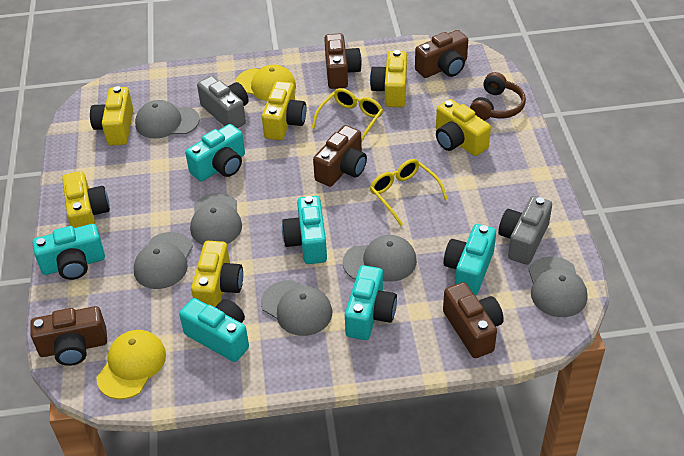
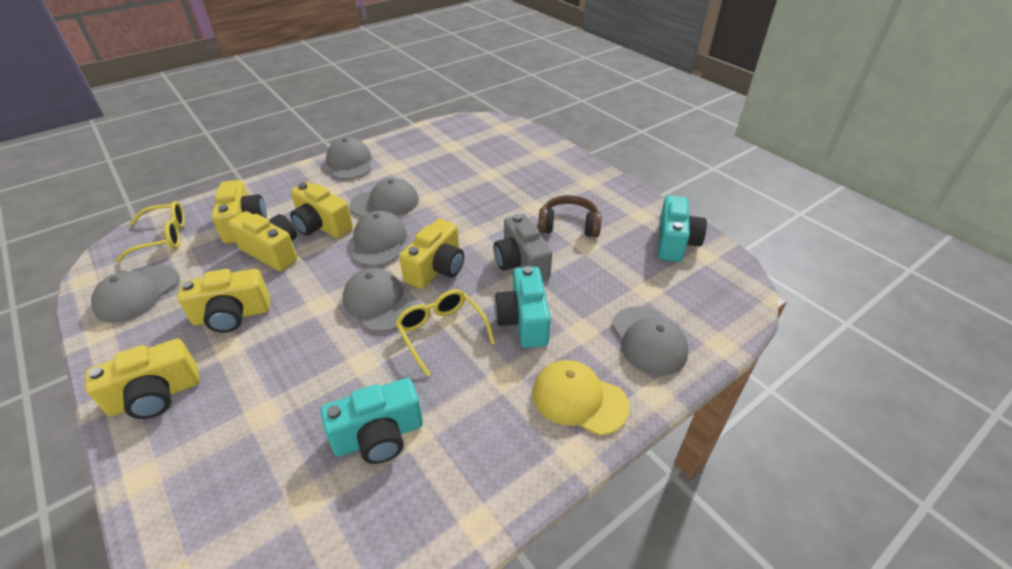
brown camera: 5 -> 0
grey camera: 2 -> 1
turquoise camera: 6 -> 3
yellow cap: 2 -> 1

